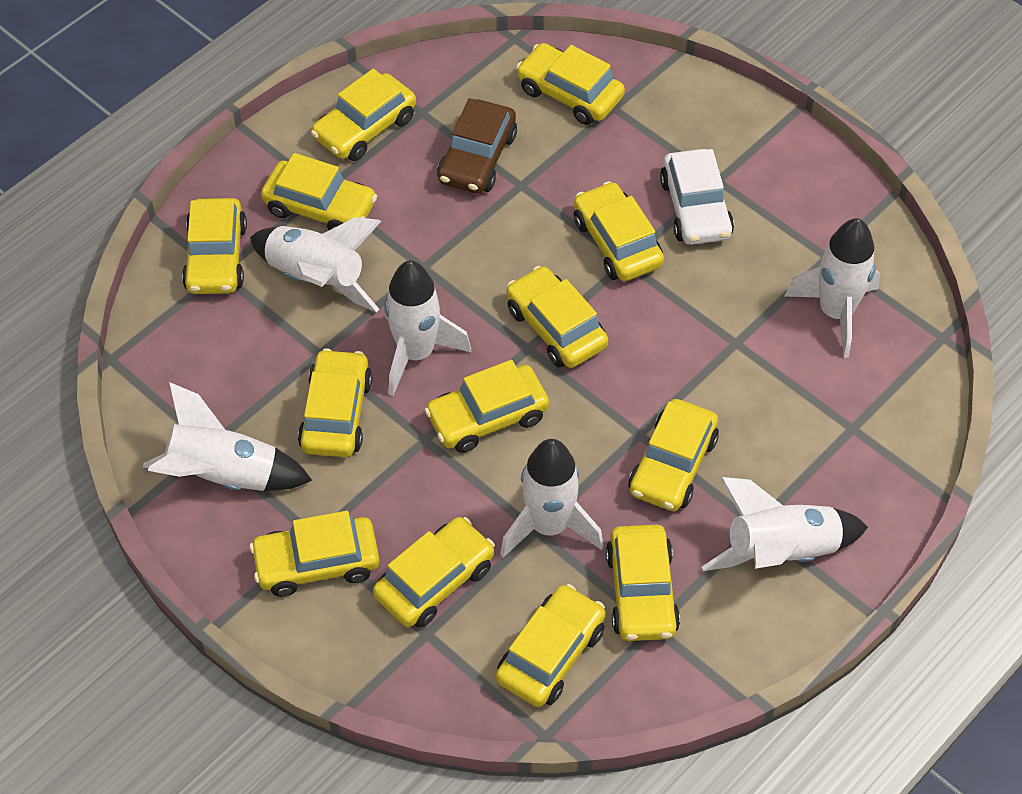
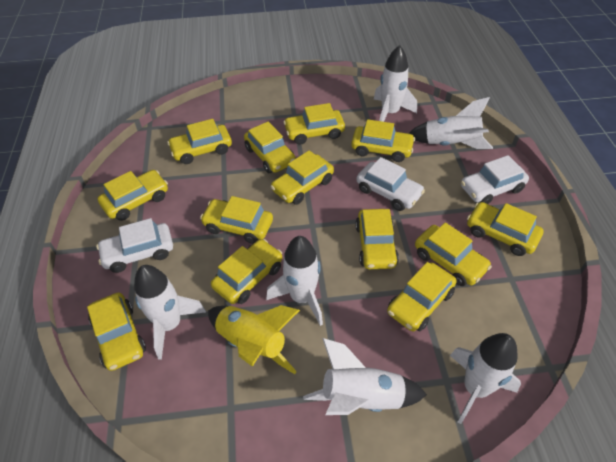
brown car: 1 -> 0
white car: 1 -> 3
yellow rocket: 0 -> 1

